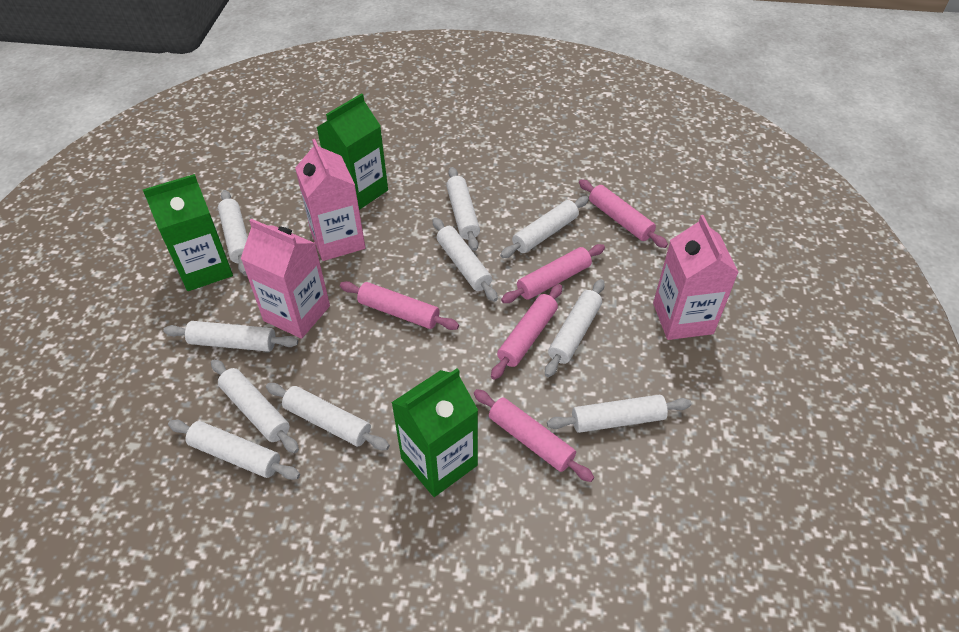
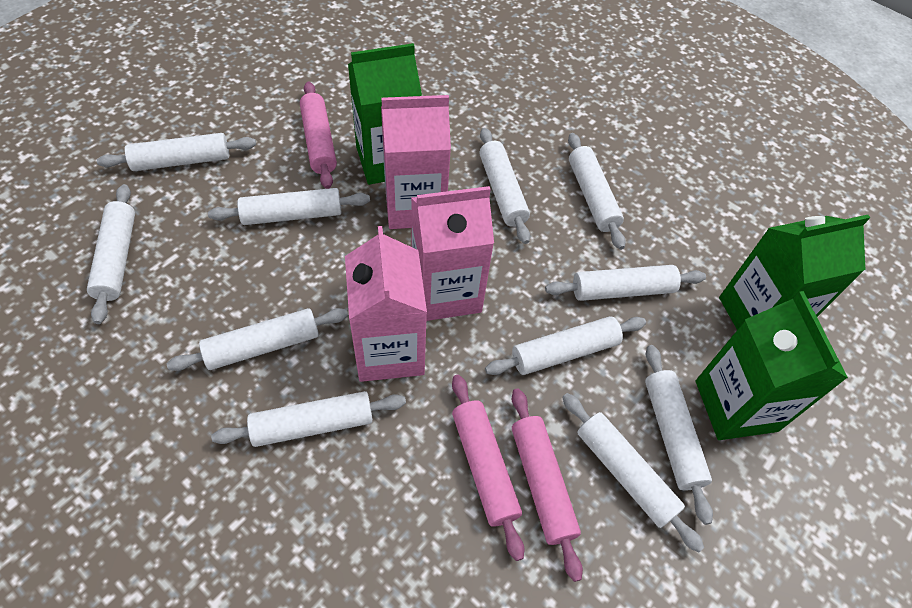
pink rolling pin: 5 -> 3
white rolling pin: 10 -> 11

